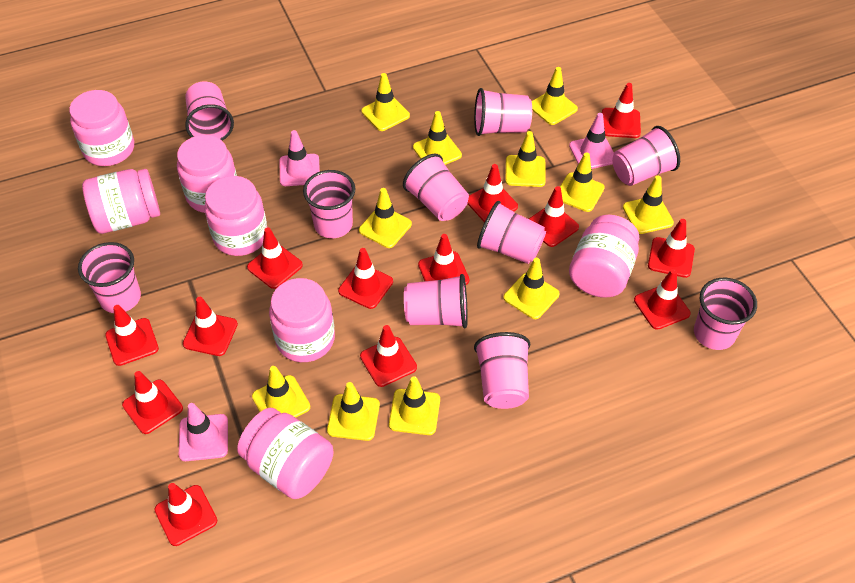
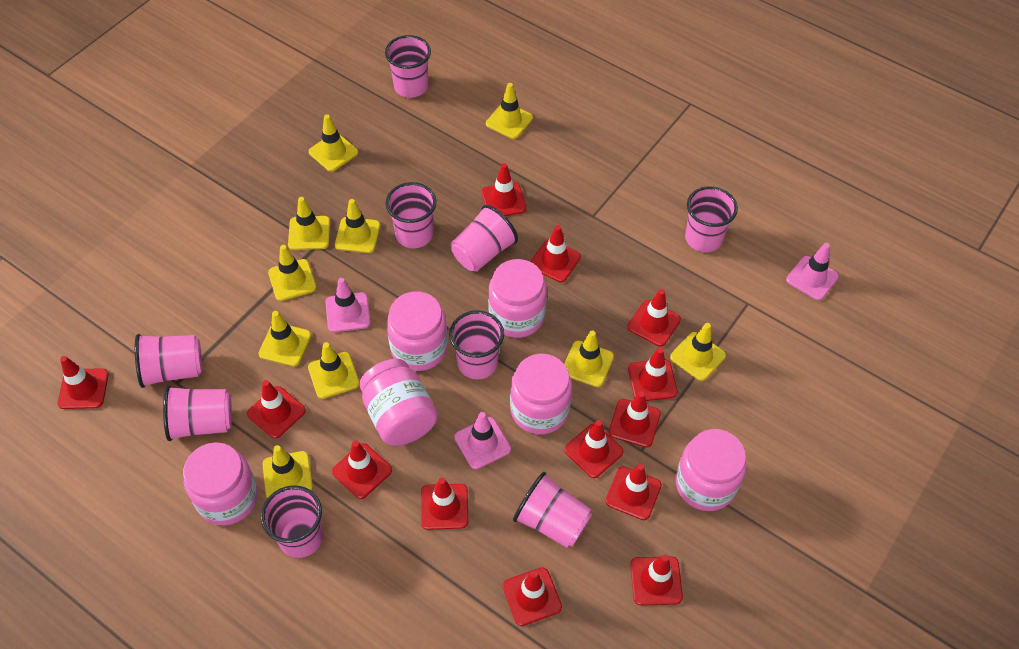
pink cup: 10 -> 9
pink jar: 7 -> 6
yellow traffic cone: 11 -> 10

